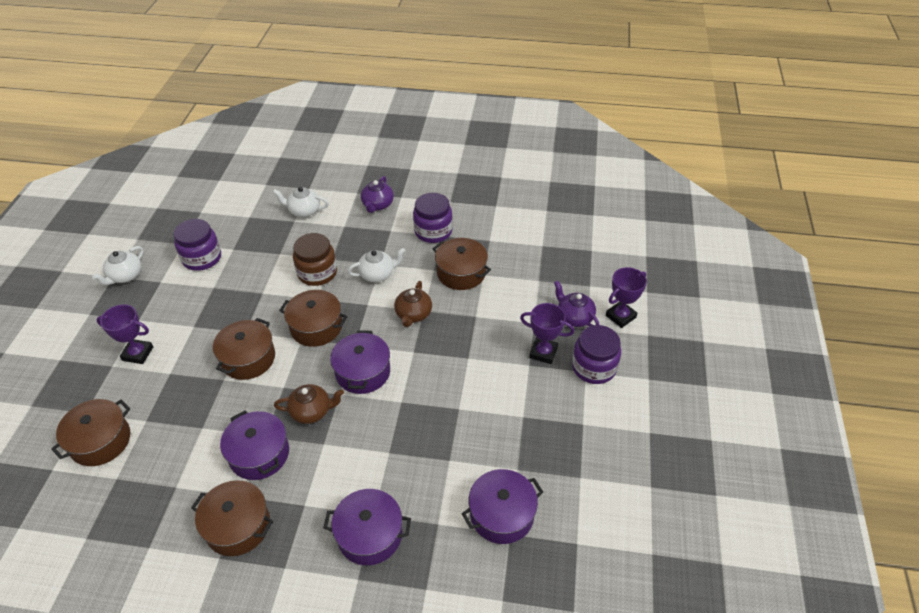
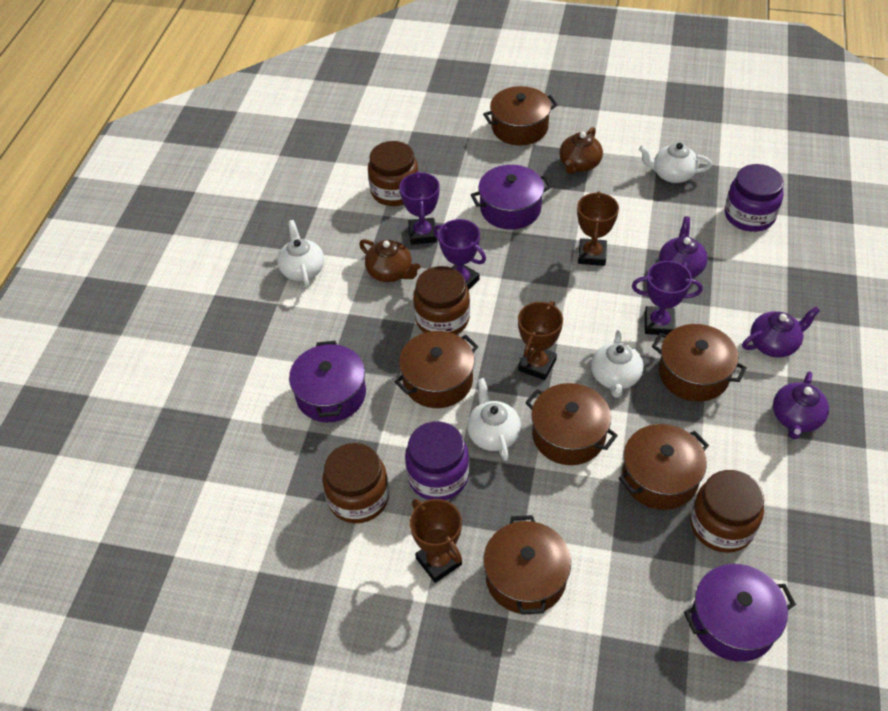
brown jar: 1 -> 4
brown pot: 5 -> 6
brown trophy: 0 -> 3
purple jar: 3 -> 2
purple pot: 4 -> 3
purple teapot: 2 -> 3
white teapot: 3 -> 4

